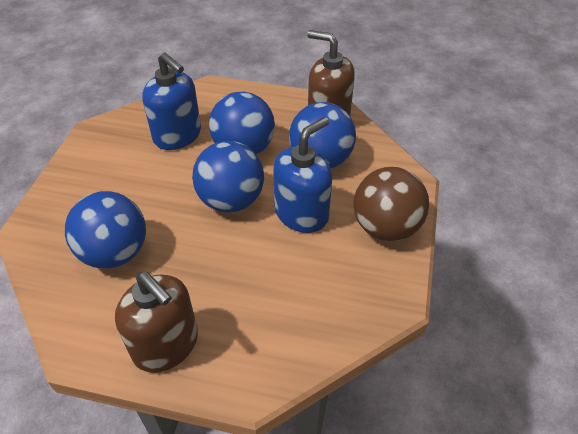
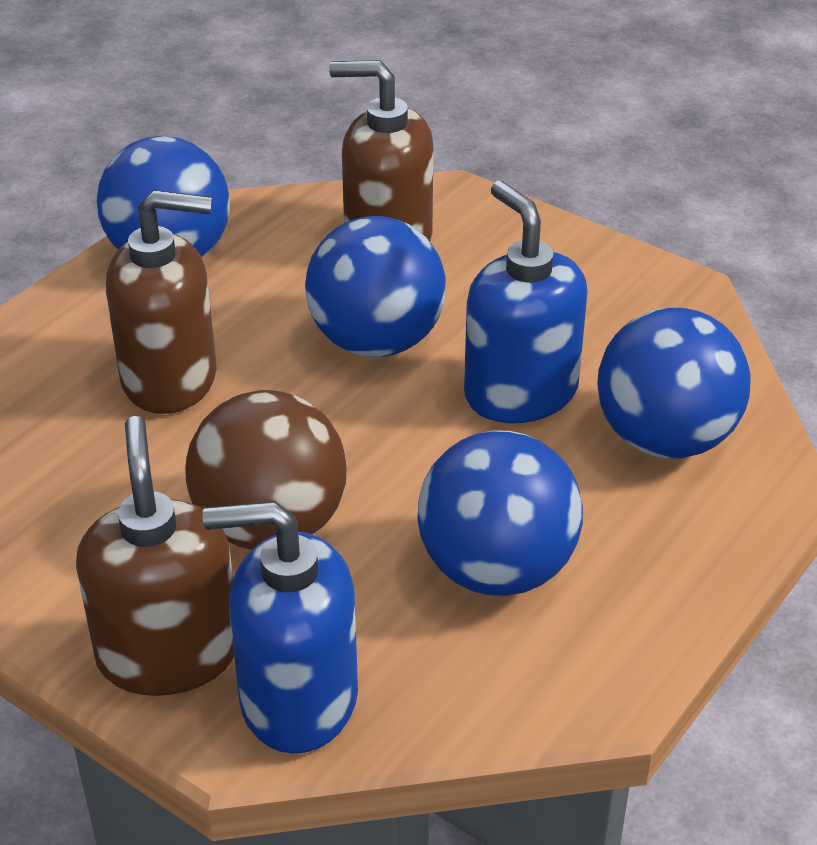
brown soap dispenser: 2 -> 3

